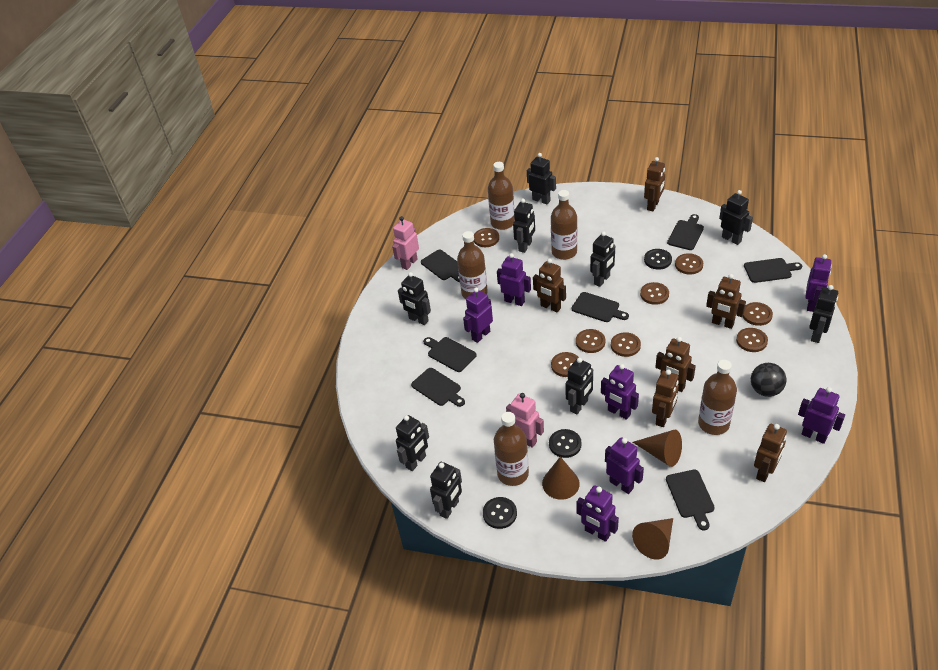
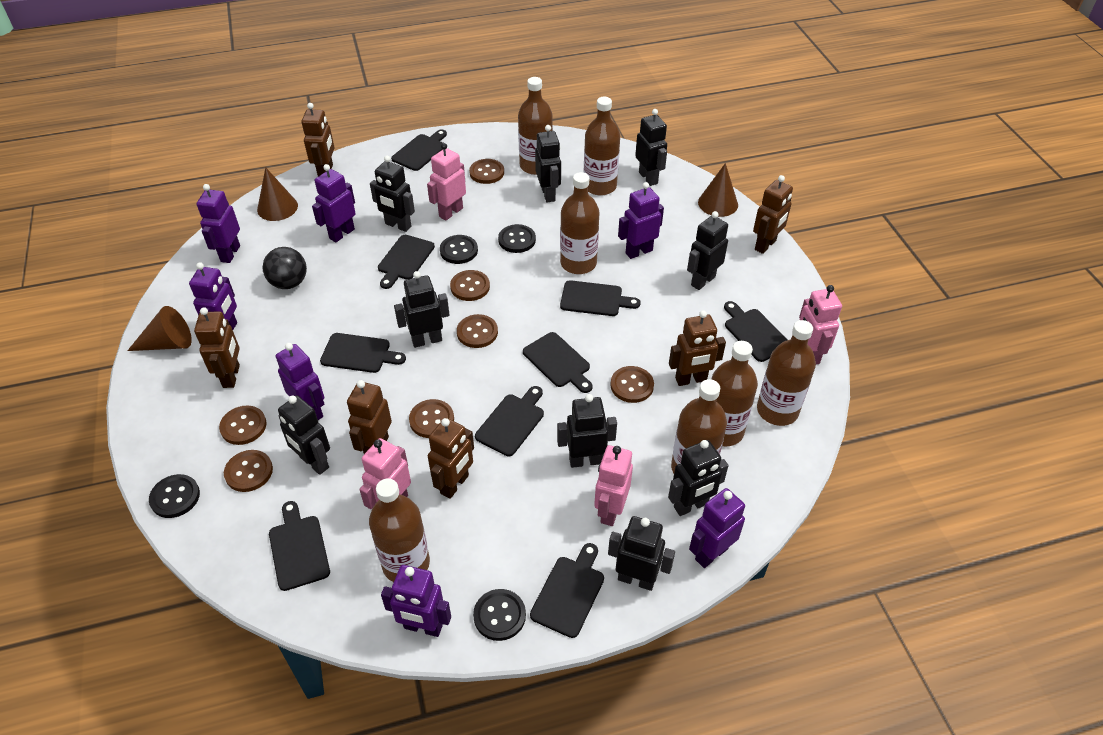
black button: 3 -> 4
black cutting board: 7 -> 9
brown bottle: 5 -> 7
brown button: 8 -> 7
pink robot: 2 -> 4

